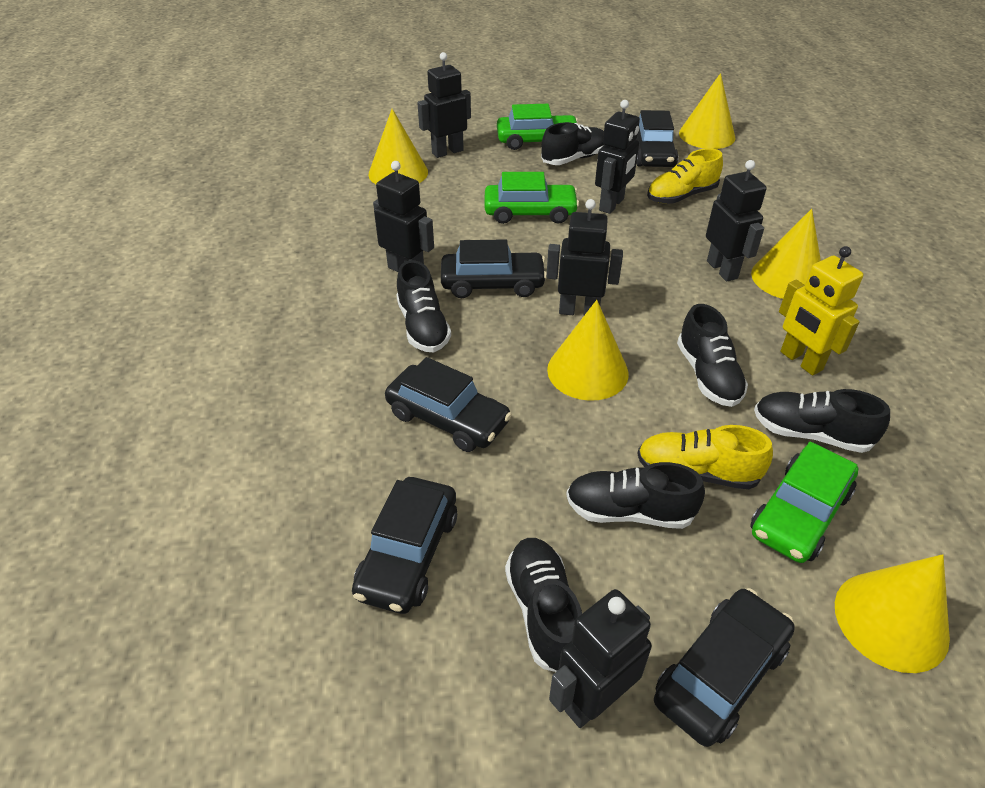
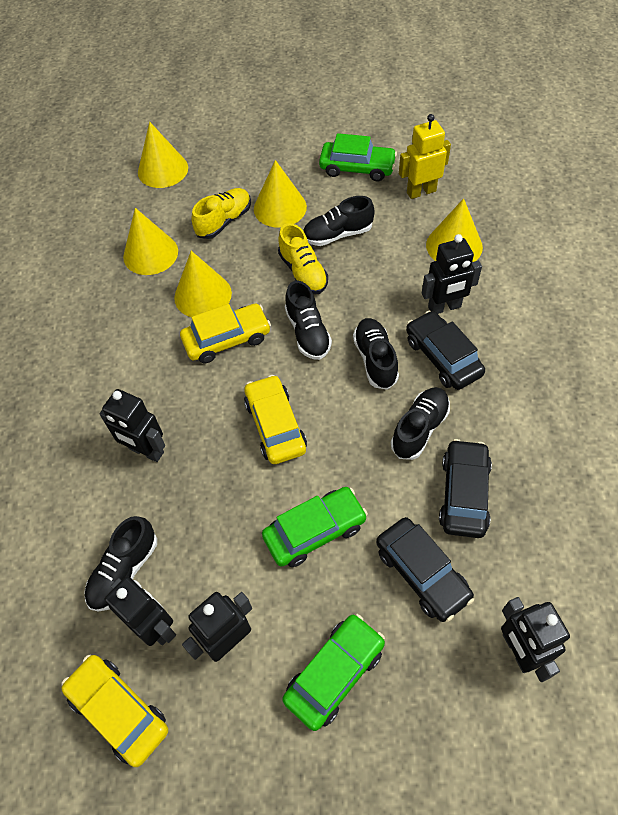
black car: 5 -> 3
black robot: 6 -> 5
black shoe: 6 -> 5
yellow car: 0 -> 3

